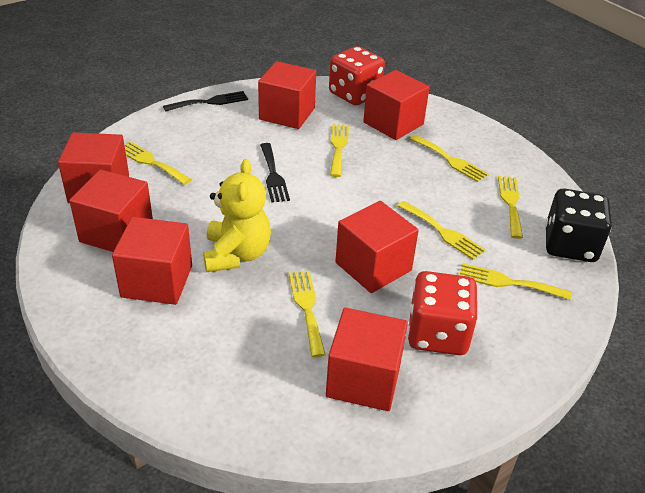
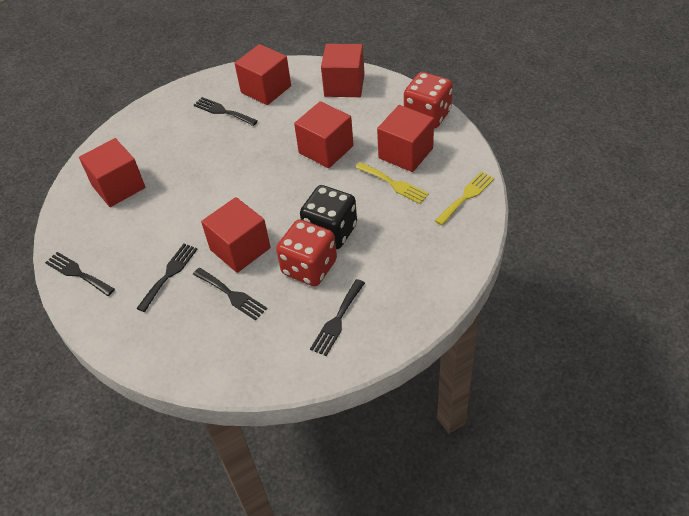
black fork: 2 -> 5
red cube: 7 -> 6
yellow fork: 7 -> 2
yellow teddy bear: 1 -> 0

